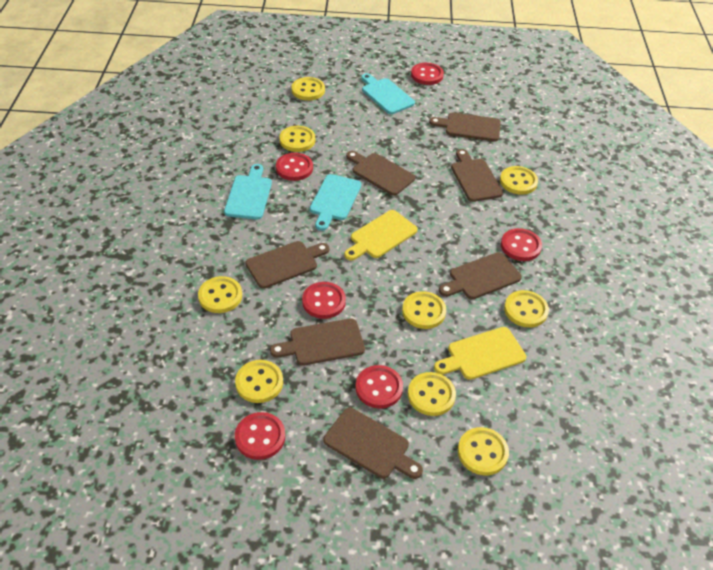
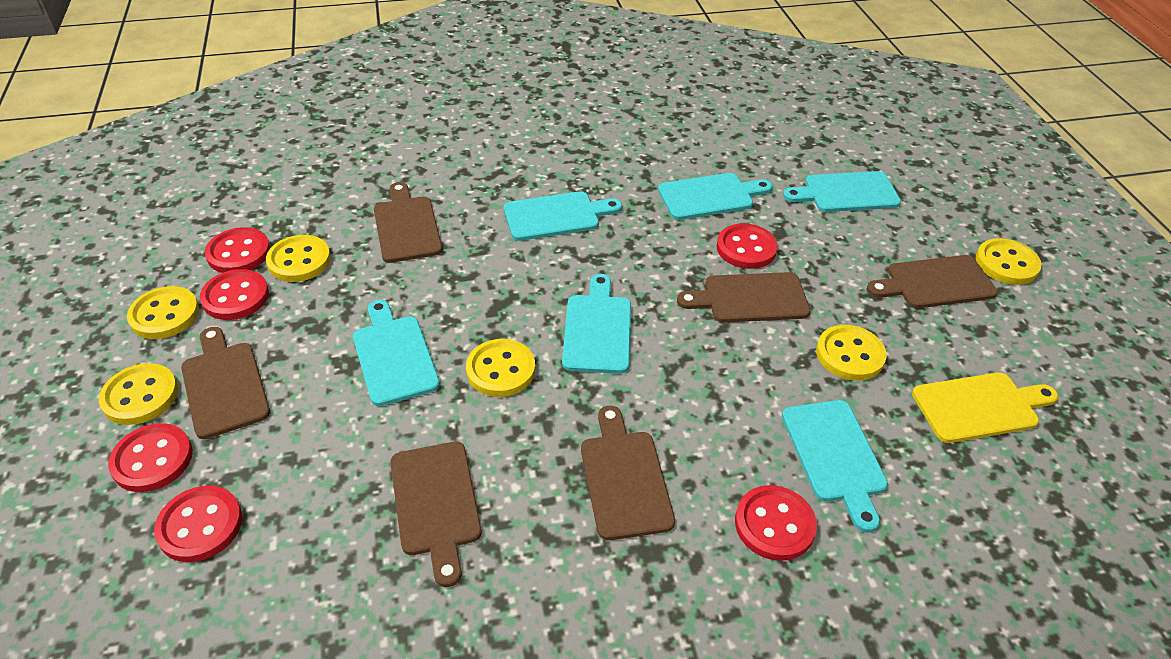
brown cutting board: 7 -> 6
turquoise cutting board: 3 -> 6
yellow button: 9 -> 6
yellow cutting board: 2 -> 1

